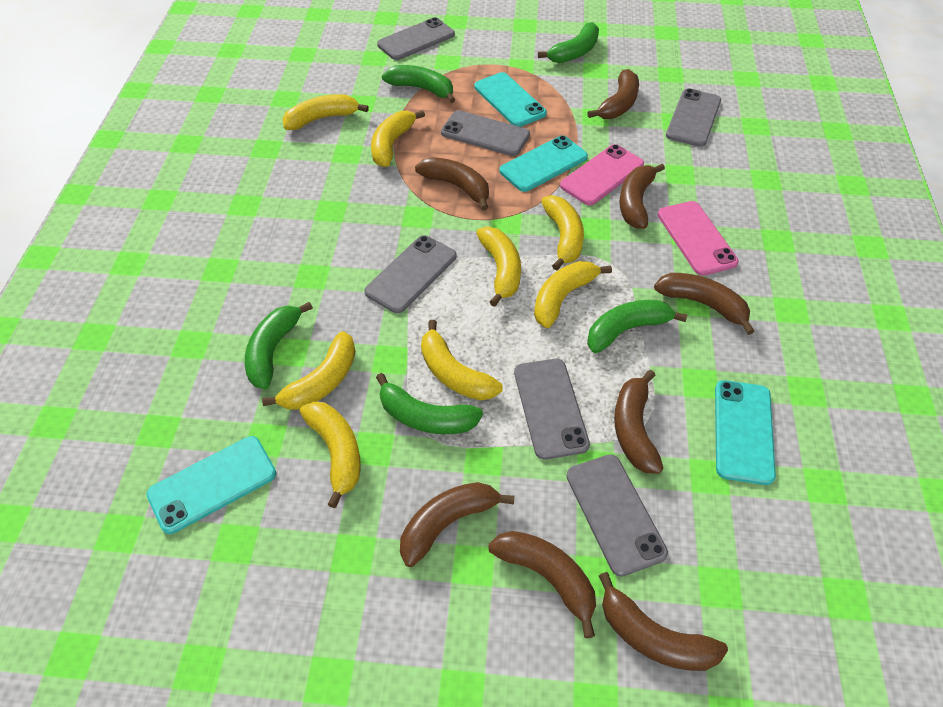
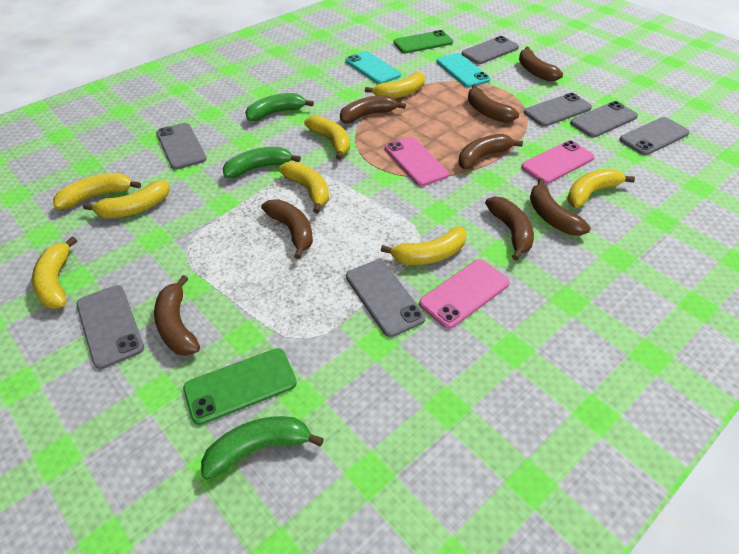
green banana: 5 -> 3
green phone: 0 -> 2
grey phone: 6 -> 7
pink phone: 2 -> 3
turquoise phone: 4 -> 2

